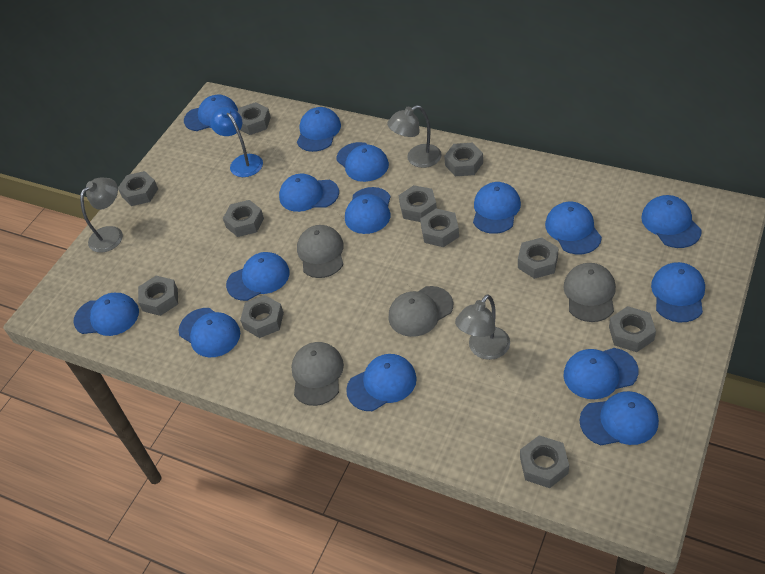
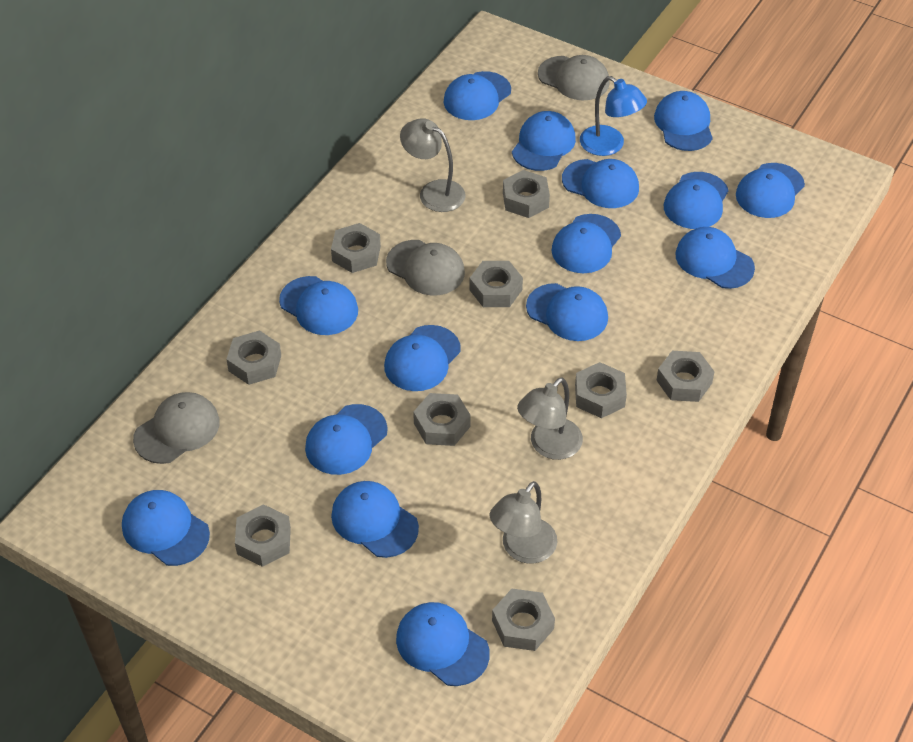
grey cap: 4 -> 3
grey nut: 11 -> 9

